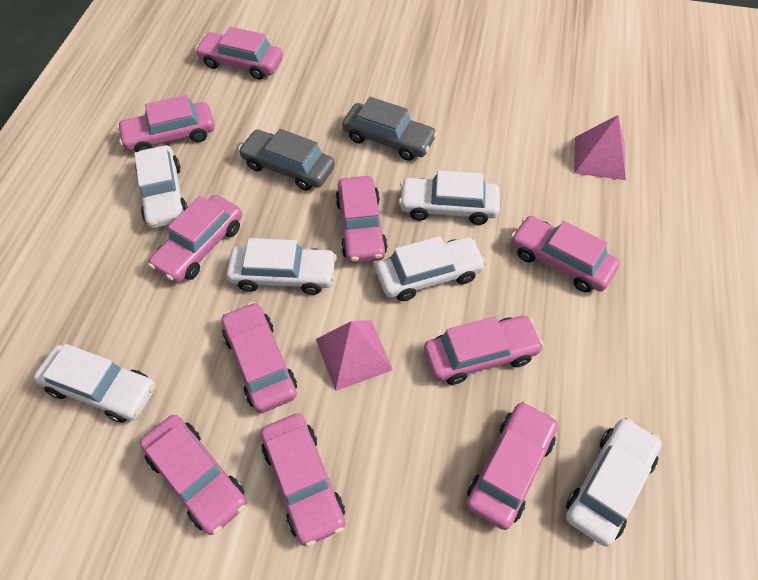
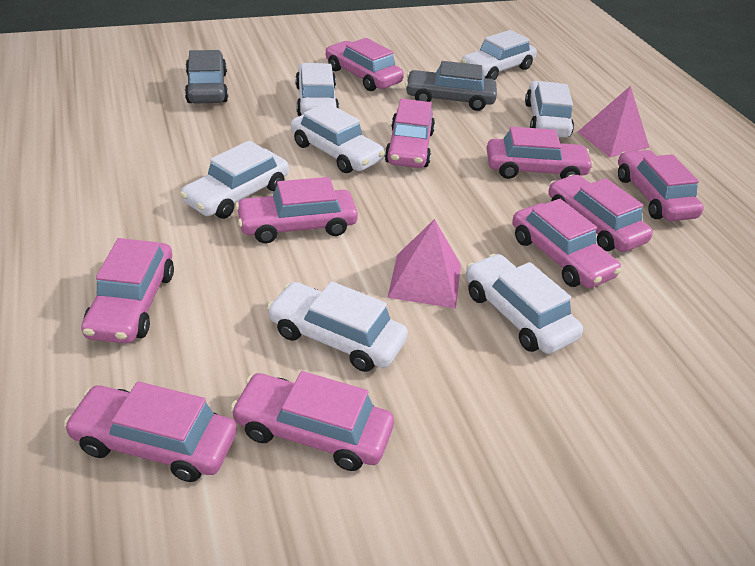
white car: 6 -> 7

